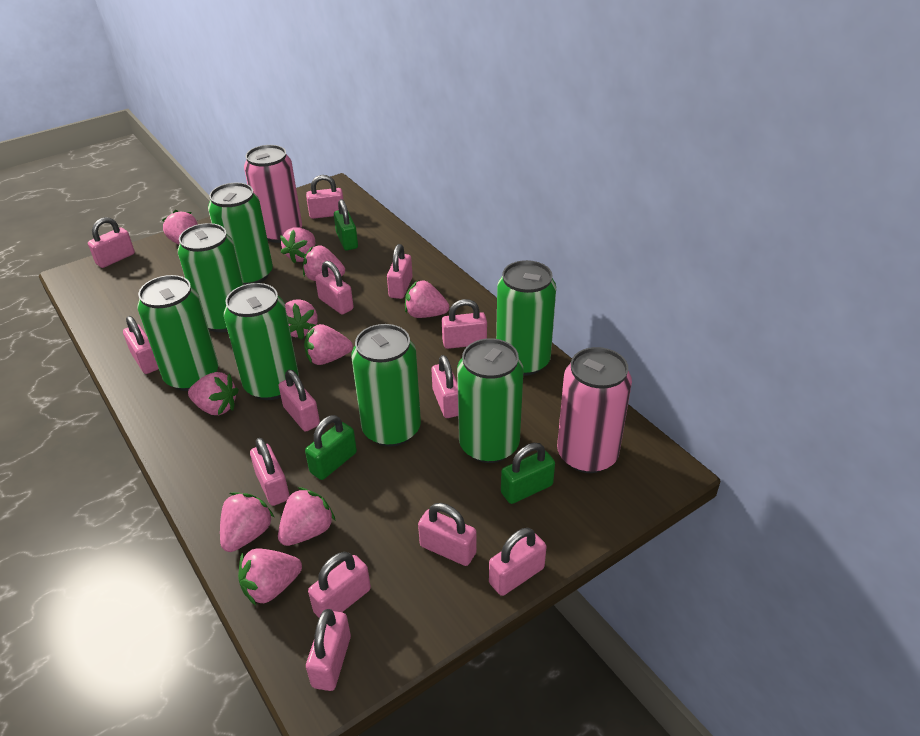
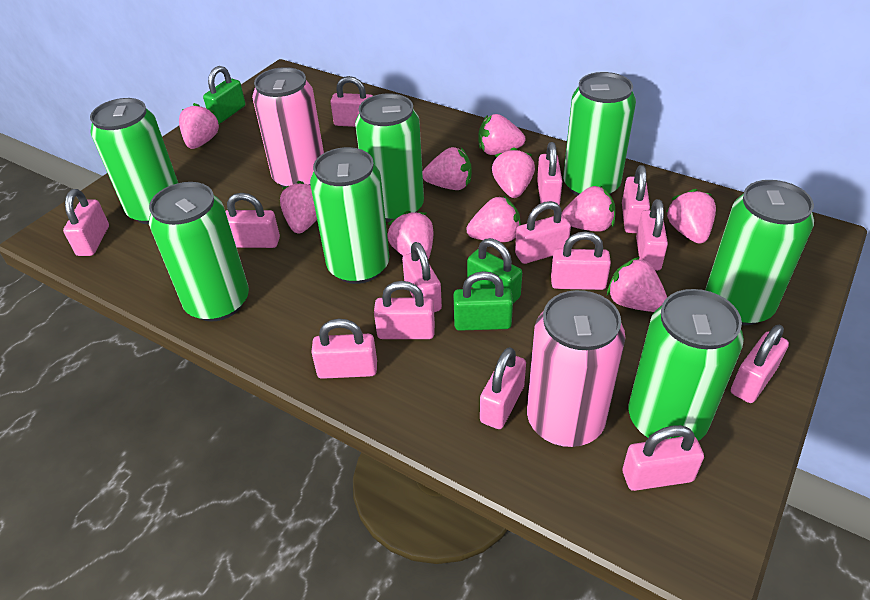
pink padlock: 13 -> 14

